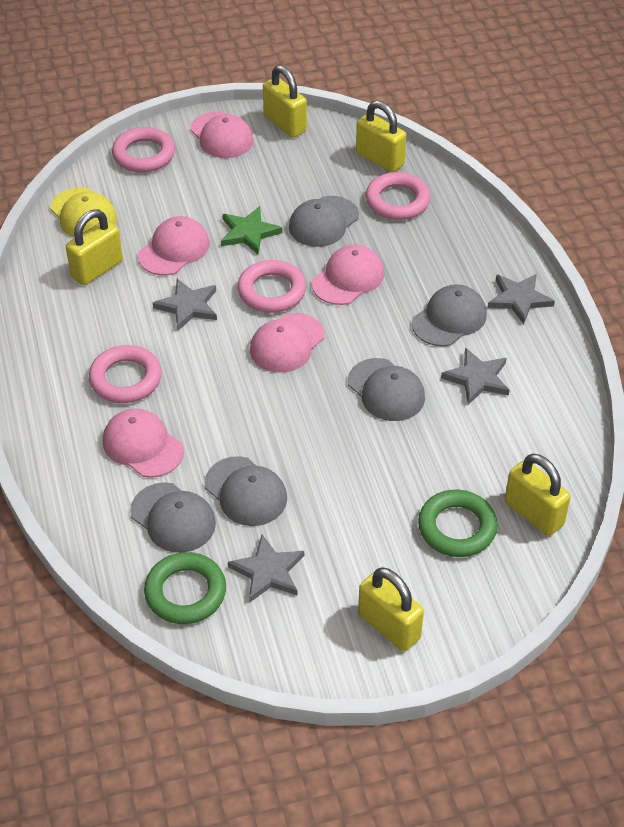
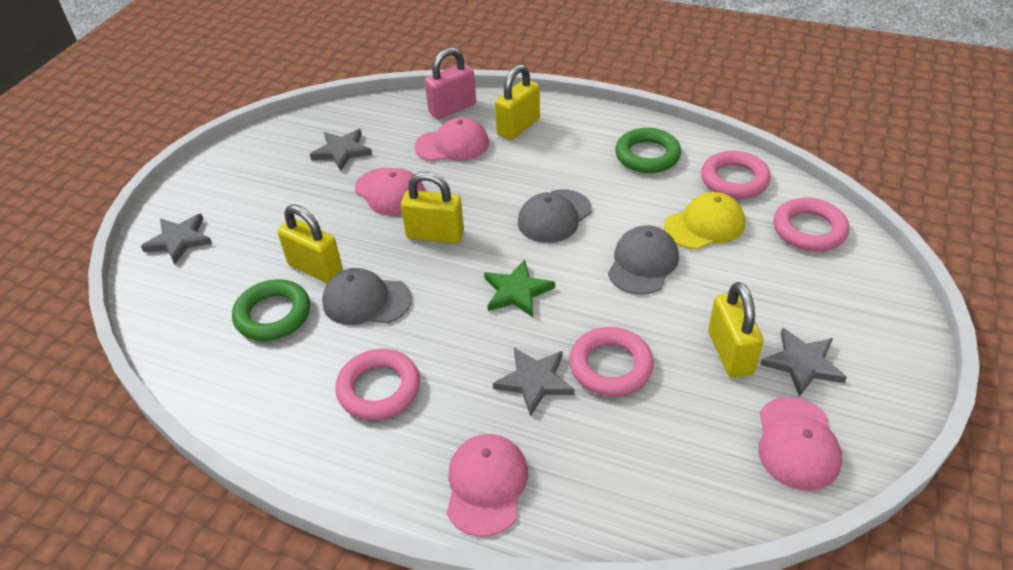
grey cap: 5 -> 3
pink cap: 5 -> 4
pink padlock: 0 -> 1
yellow padlock: 5 -> 4

